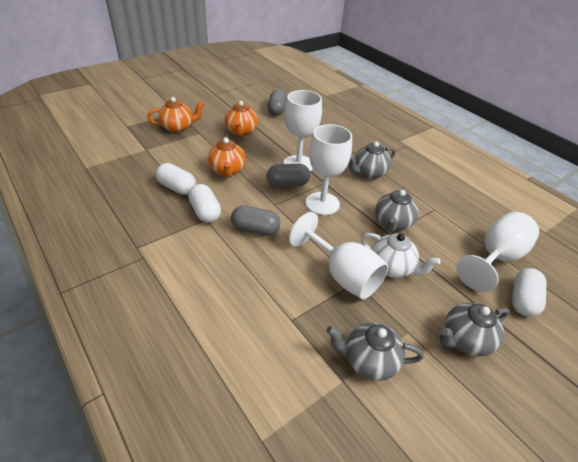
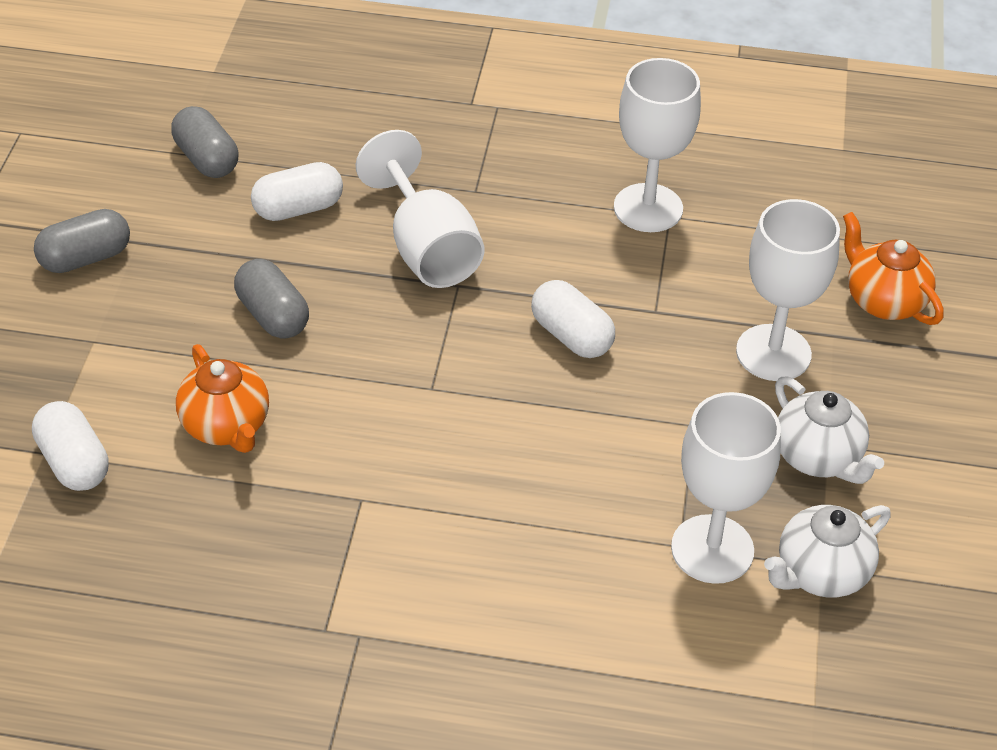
grey teapot: 4 -> 0
orange teapot: 3 -> 2
white teapot: 1 -> 2

